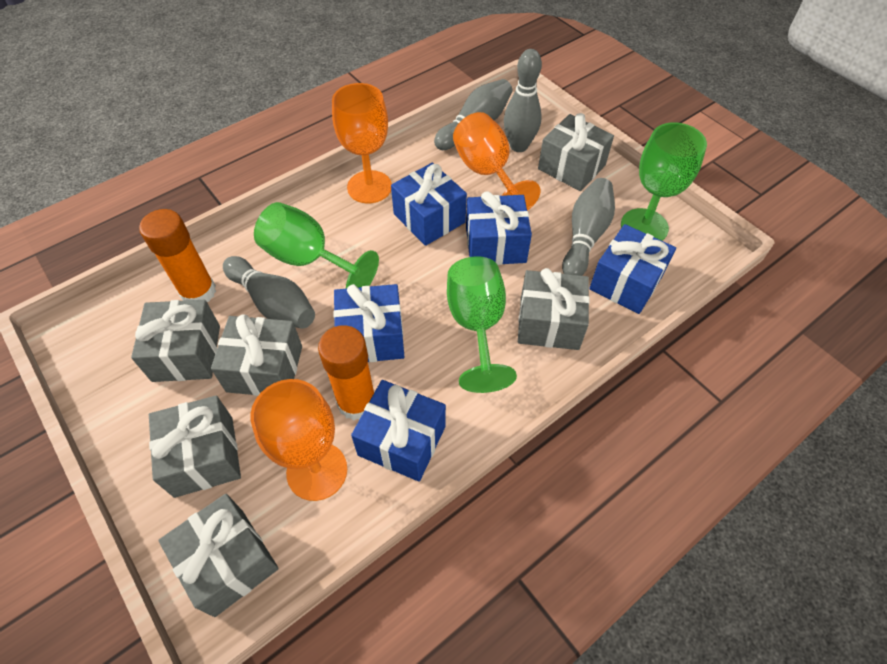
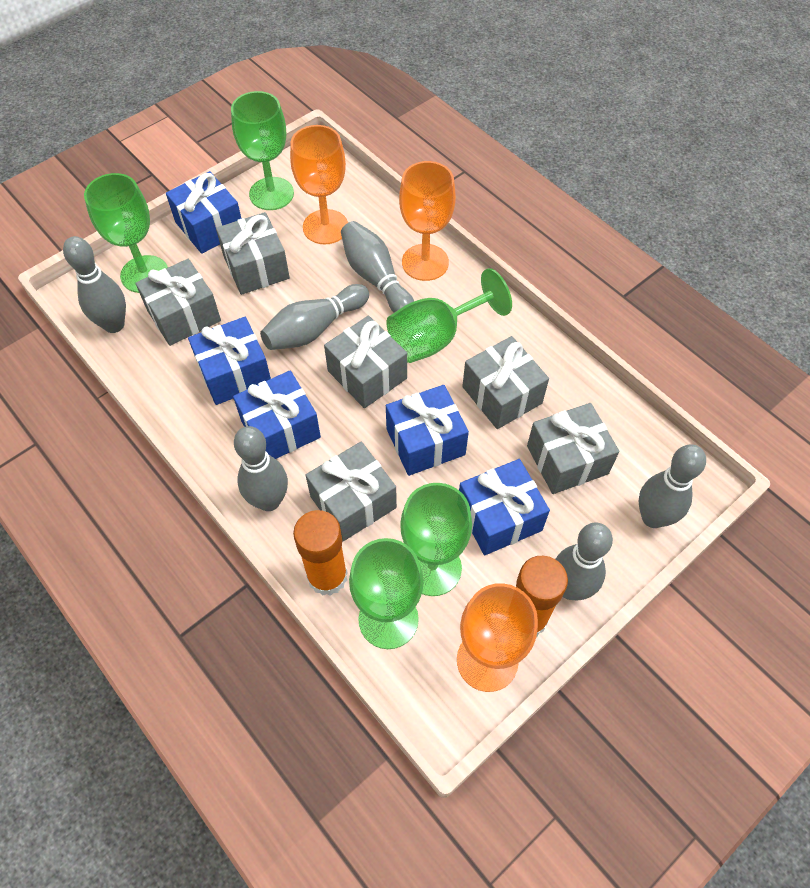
green goblet: 3 -> 5
grey bowling pin: 4 -> 6

